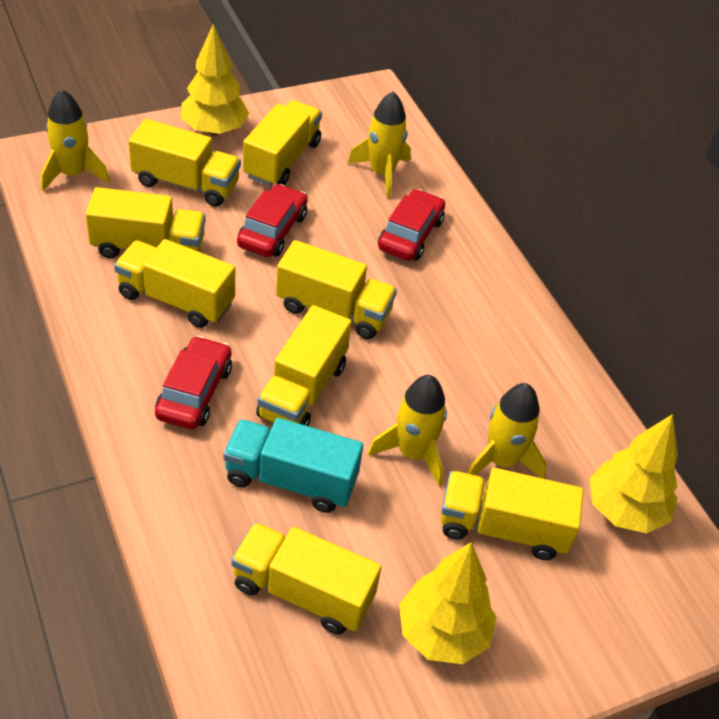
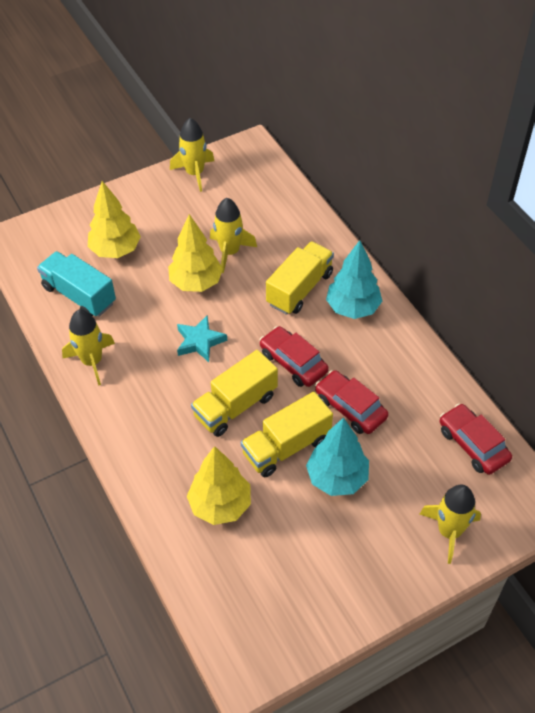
turquoise star: 0 -> 1
turquoise tree: 0 -> 2
yellow truck: 8 -> 3

